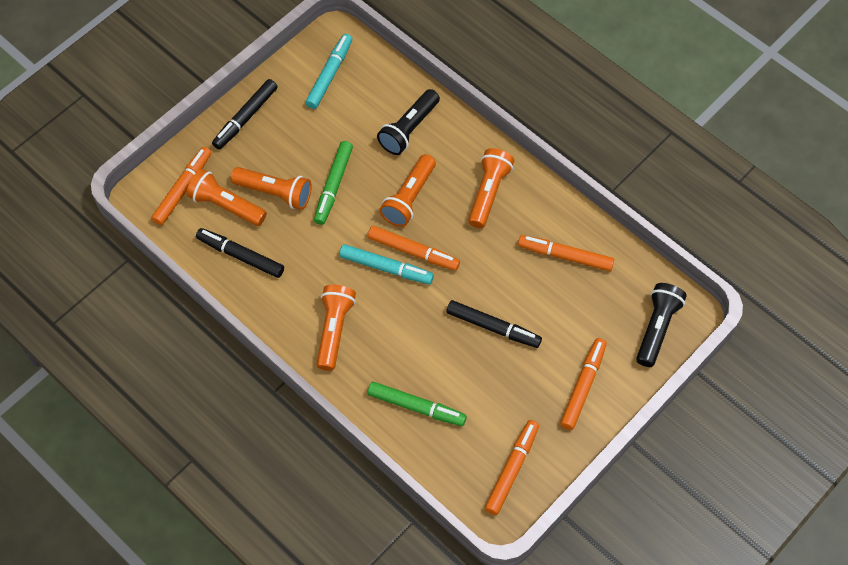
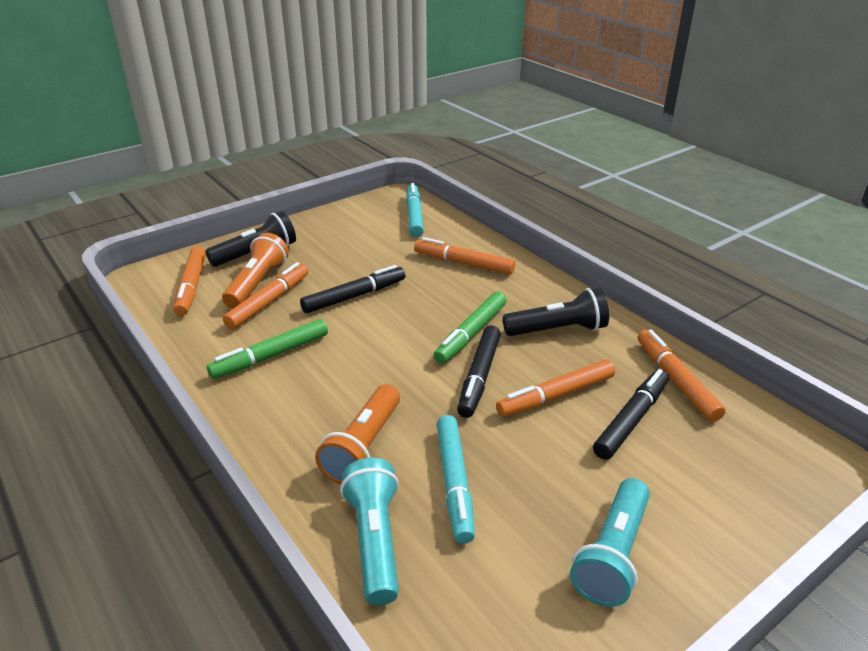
orange flashlight: 5 -> 2
turquoise flashlight: 0 -> 2

